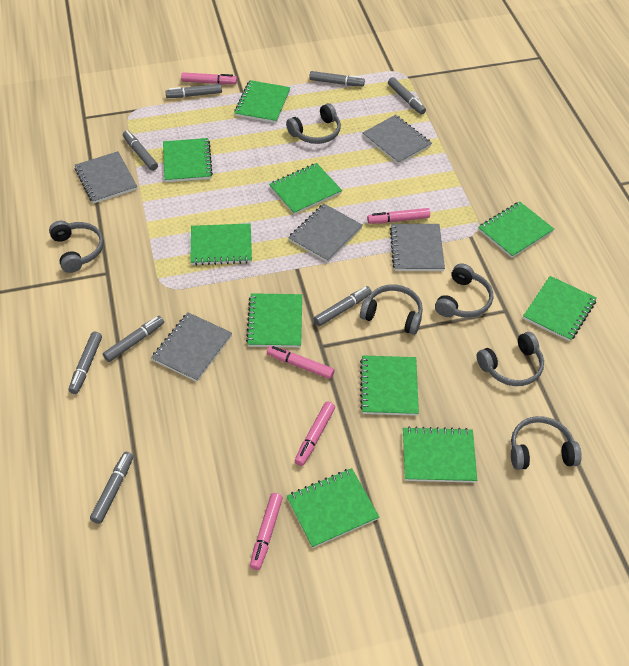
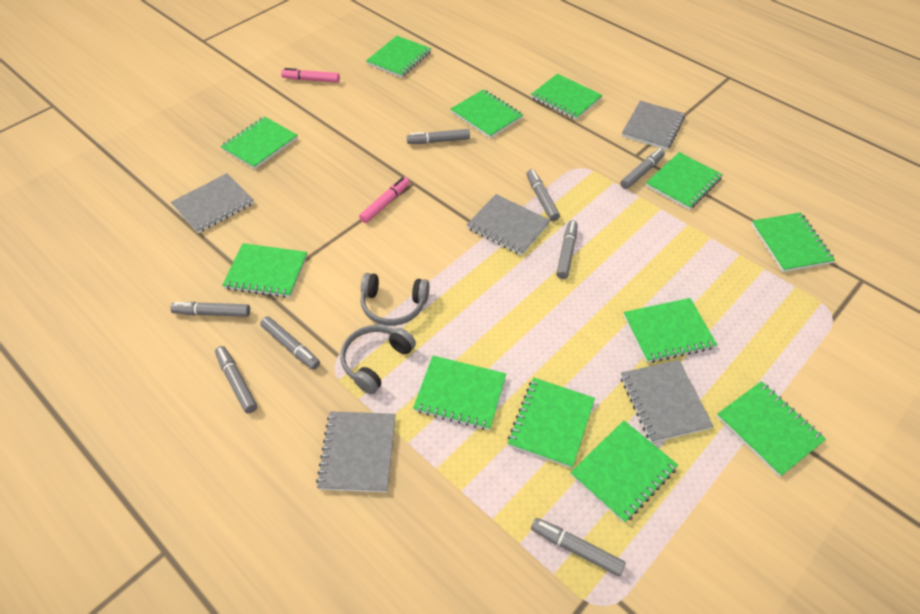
green notebook: 10 -> 12
grey headphones: 6 -> 2
pink marker: 5 -> 2

